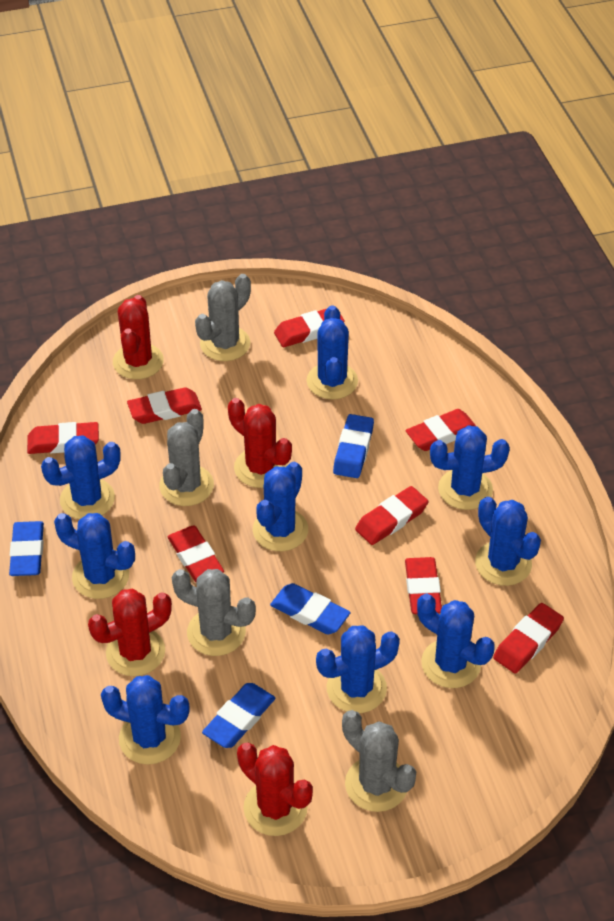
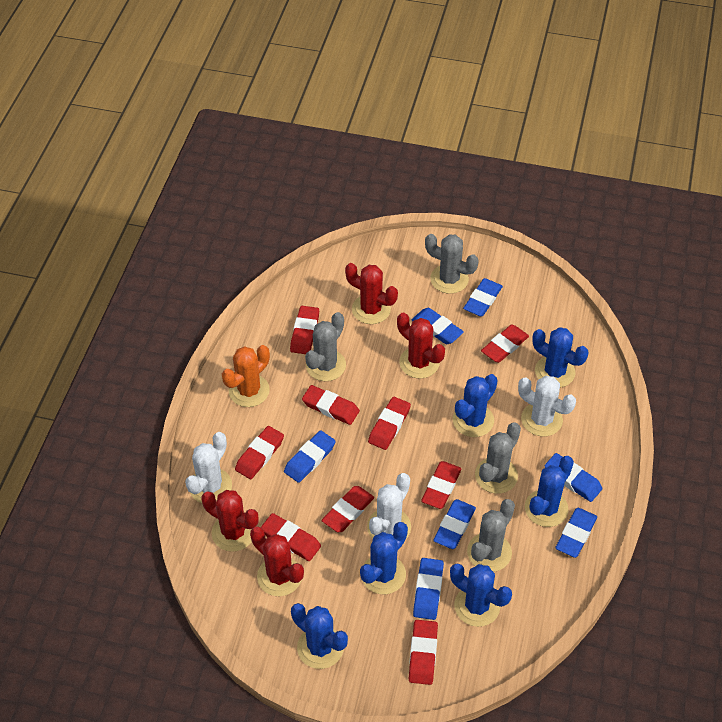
blue cactus: 9 -> 6
blue eraser: 4 -> 7
orange cactus: 0 -> 1
red eraser: 8 -> 9
white cactus: 0 -> 3

